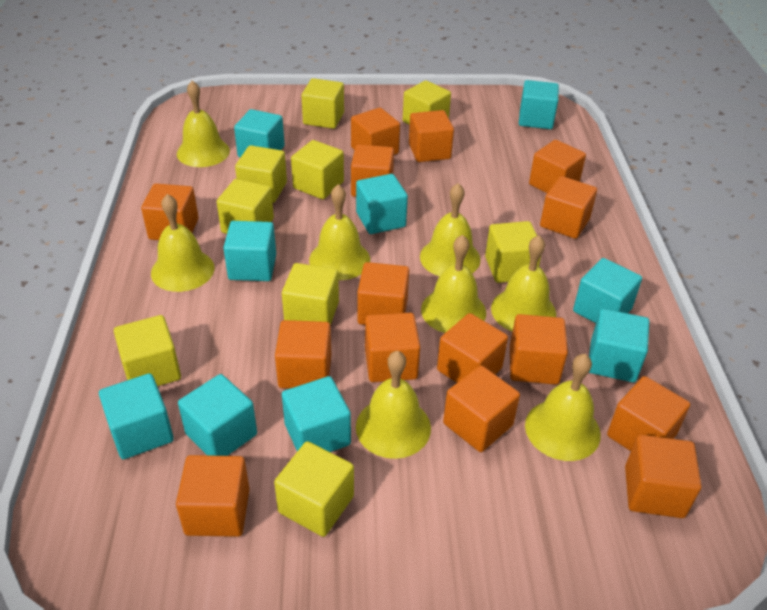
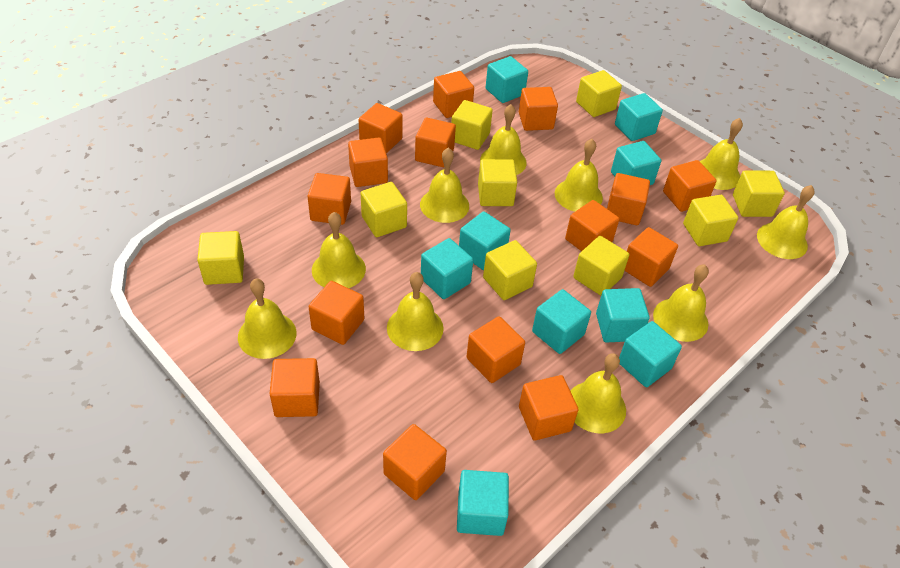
yellow bell: 8 -> 10

